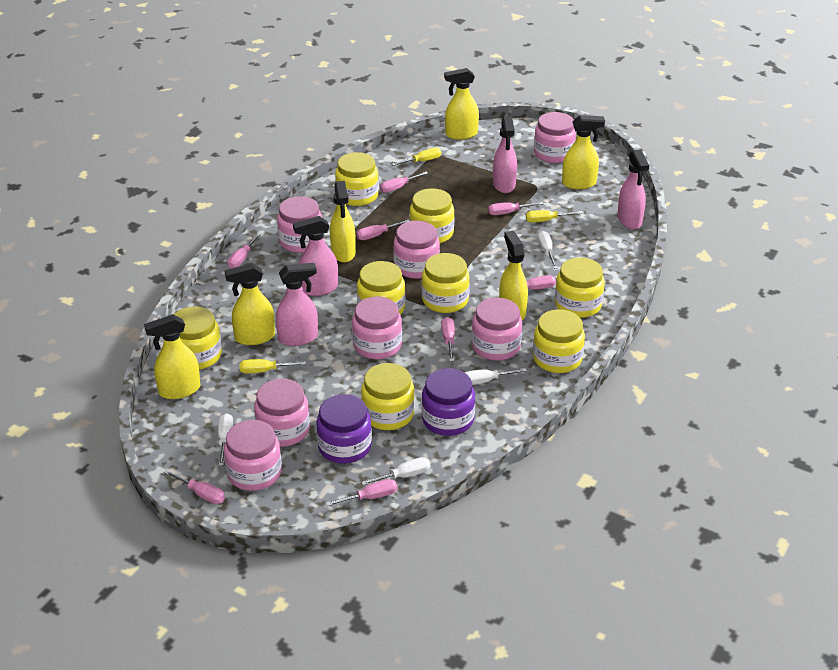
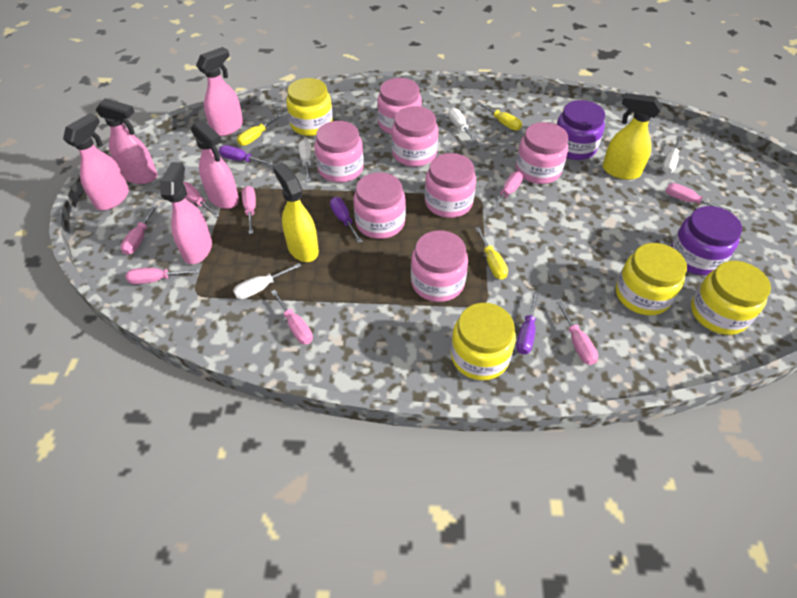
pink spray bottle: 4 -> 5
purple screwdriver: 0 -> 3
yellow jar: 8 -> 4
yellow spray bottle: 6 -> 2

